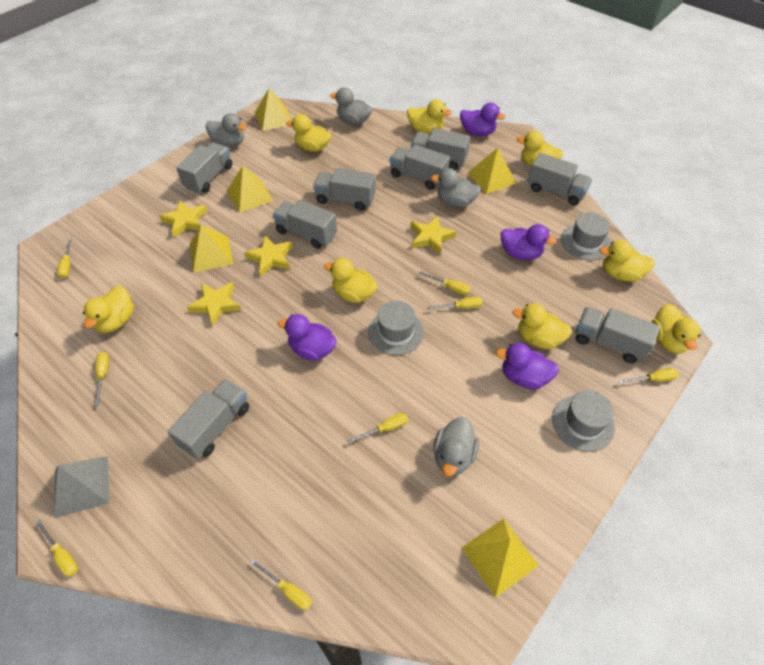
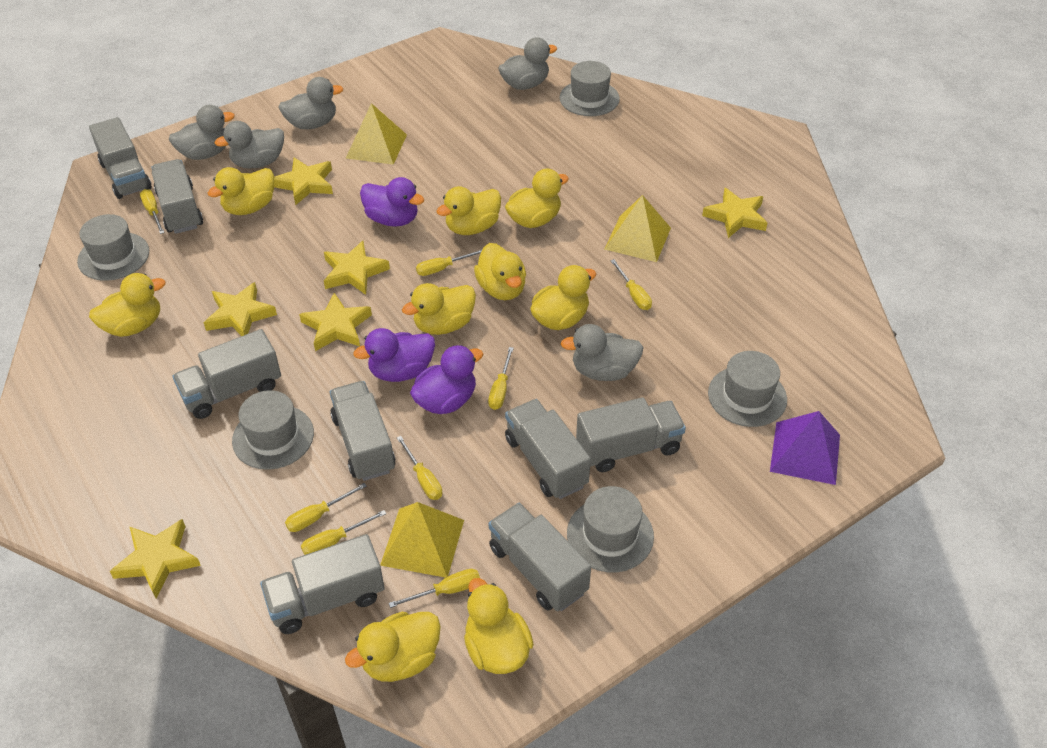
grey duck: 4 -> 5
grey hat: 3 -> 5
grey pyramid: 1 -> 0
purple duck: 4 -> 3
purple pyramid: 0 -> 1
yellow duck: 8 -> 9
yellow pyramid: 5 -> 3
yellow star: 4 -> 6

